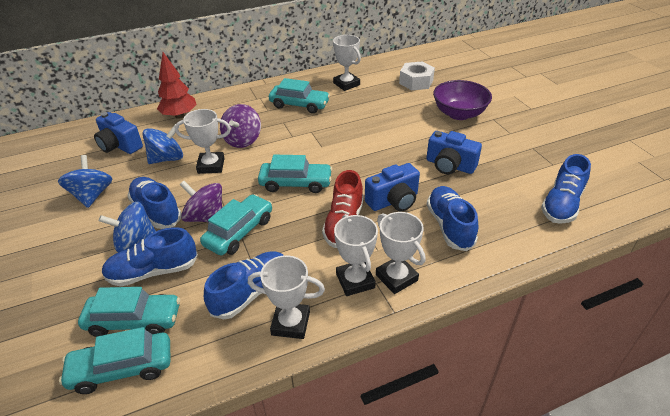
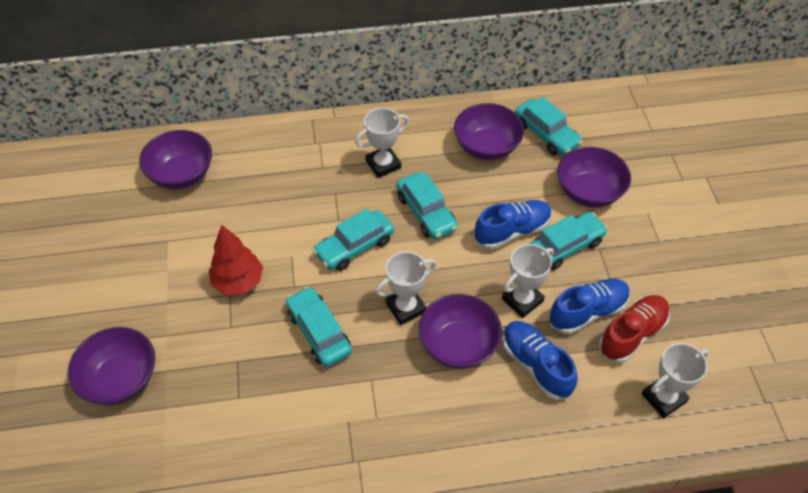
blue camera: 3 -> 0
blue shoe: 5 -> 3
blue spinning top: 3 -> 0
purple bowl: 1 -> 5
purple spinning top: 2 -> 0
white nut: 1 -> 0
white trophy: 5 -> 4

